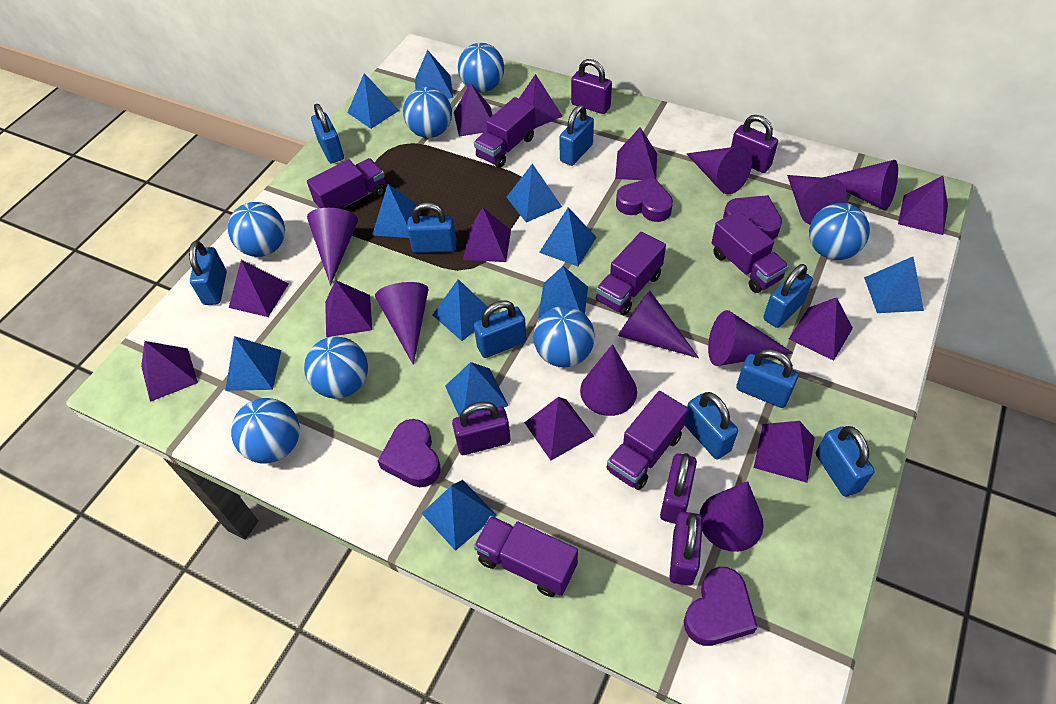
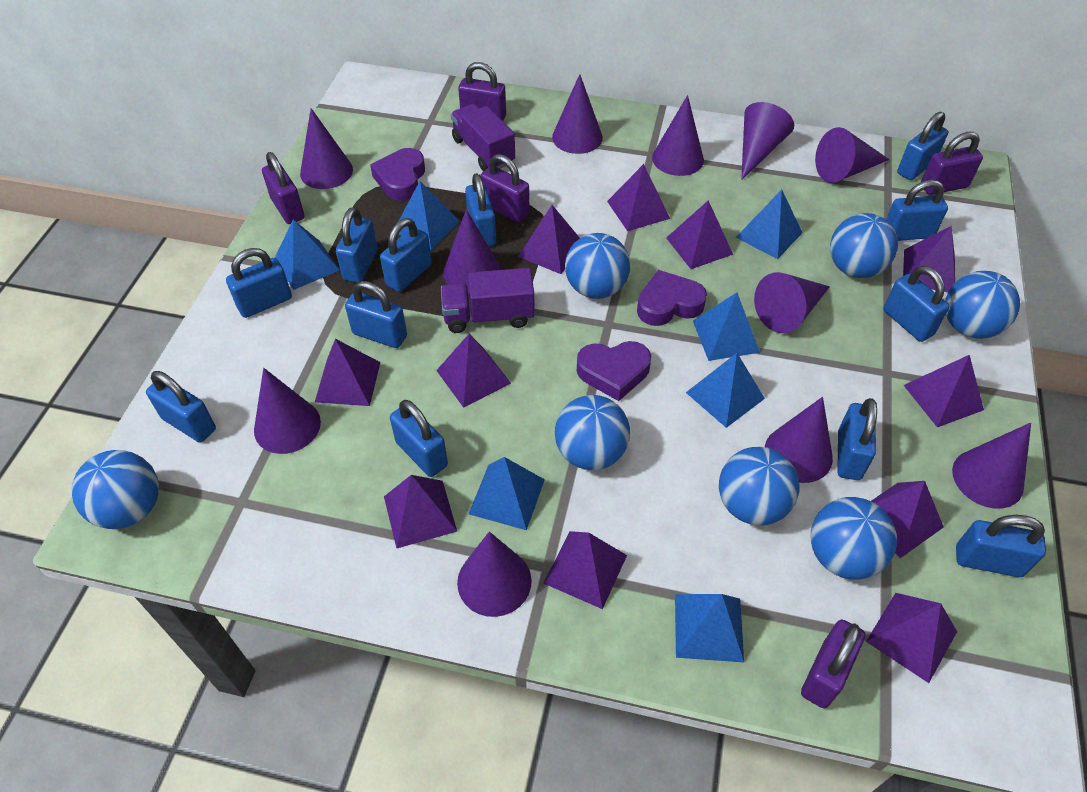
blue padlock: 9 -> 12
blue pyramid: 11 -> 7
purple cone: 9 -> 11
purple heart: 4 -> 3
purple truck: 6 -> 2

